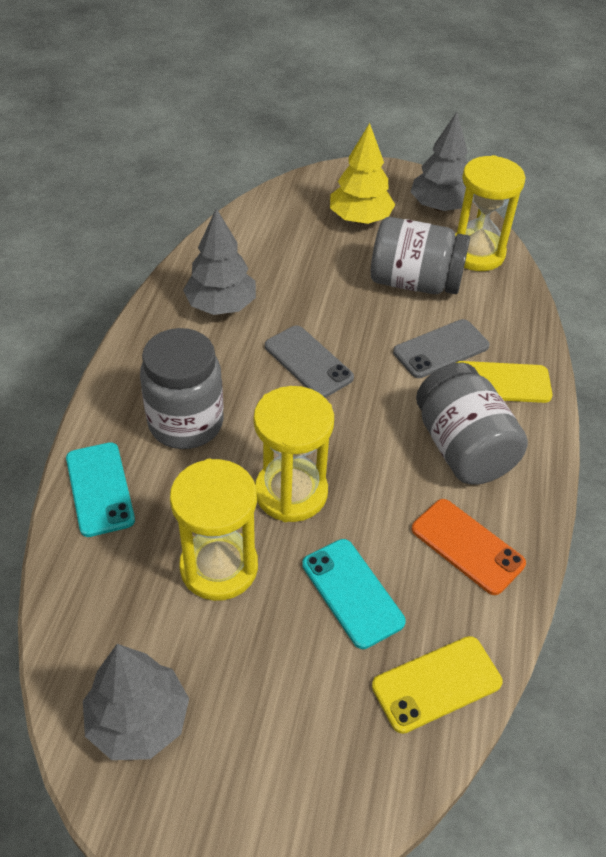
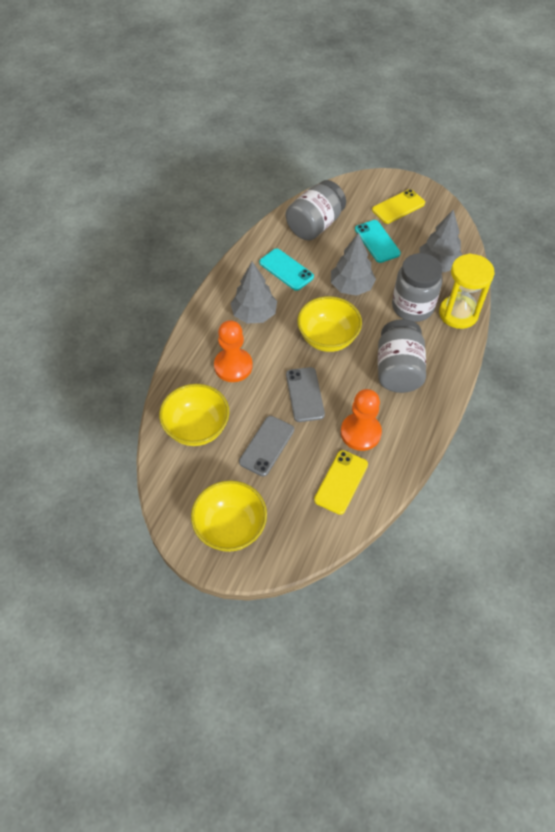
orange pawn: 0 -> 2
orange phone: 1 -> 0
yellow bowl: 0 -> 3
yellow hourglass: 3 -> 1
yellow tree: 1 -> 0

